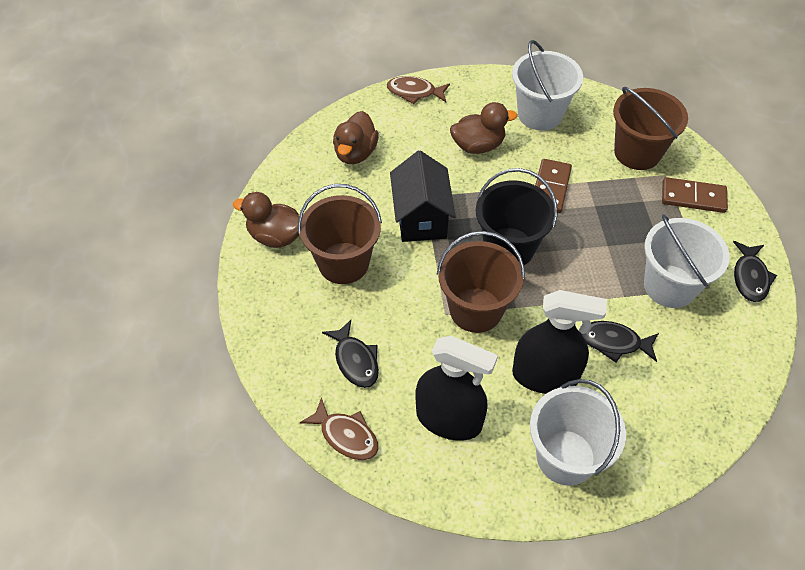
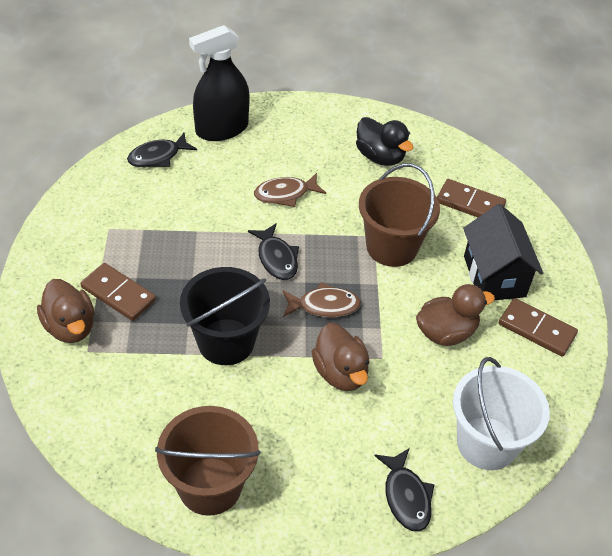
black duck: 0 -> 1
black spray bottle: 2 -> 1
brown bucket: 3 -> 2
brown domino: 2 -> 3
white bucket: 3 -> 1

